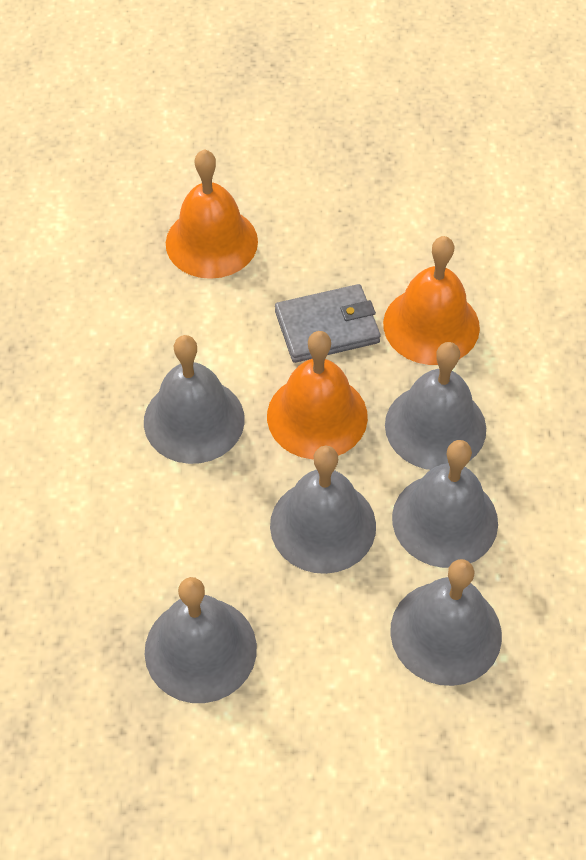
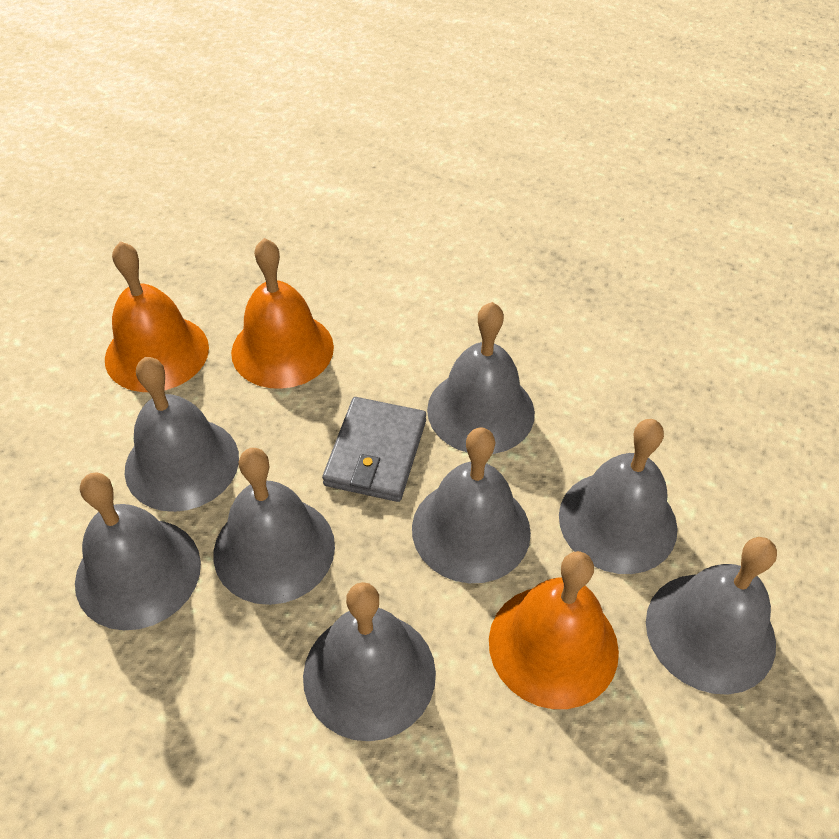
grey bell: 6 -> 8

